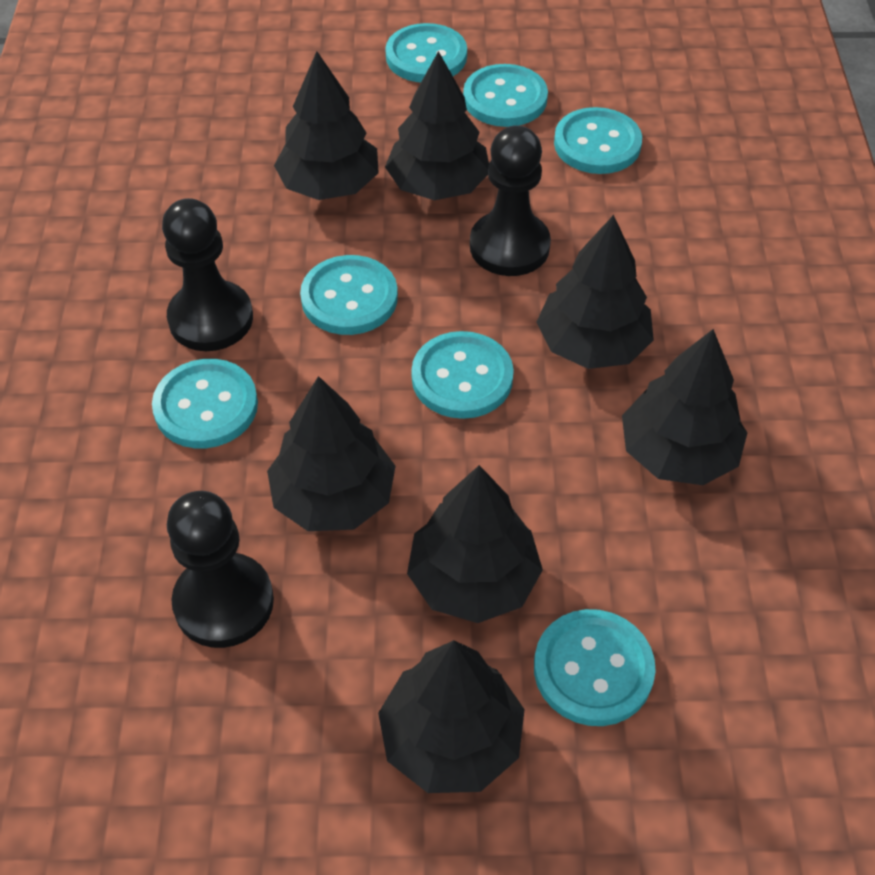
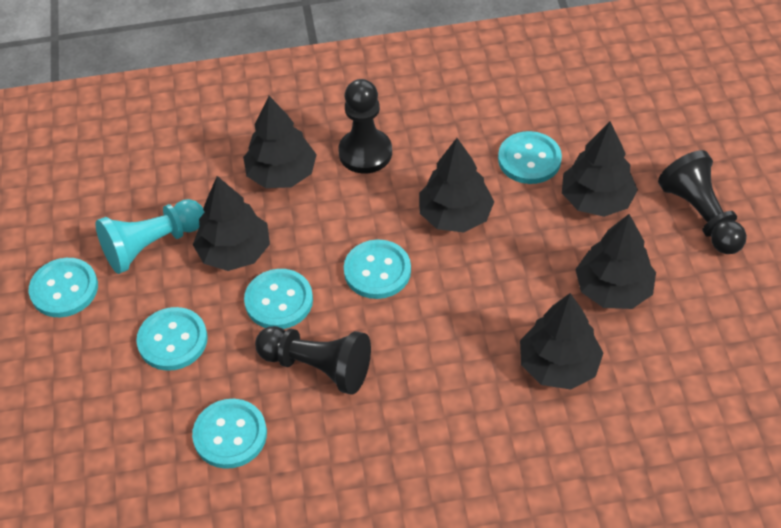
black tree: 7 -> 6
turquoise button: 7 -> 6
turquoise pawn: 0 -> 1

